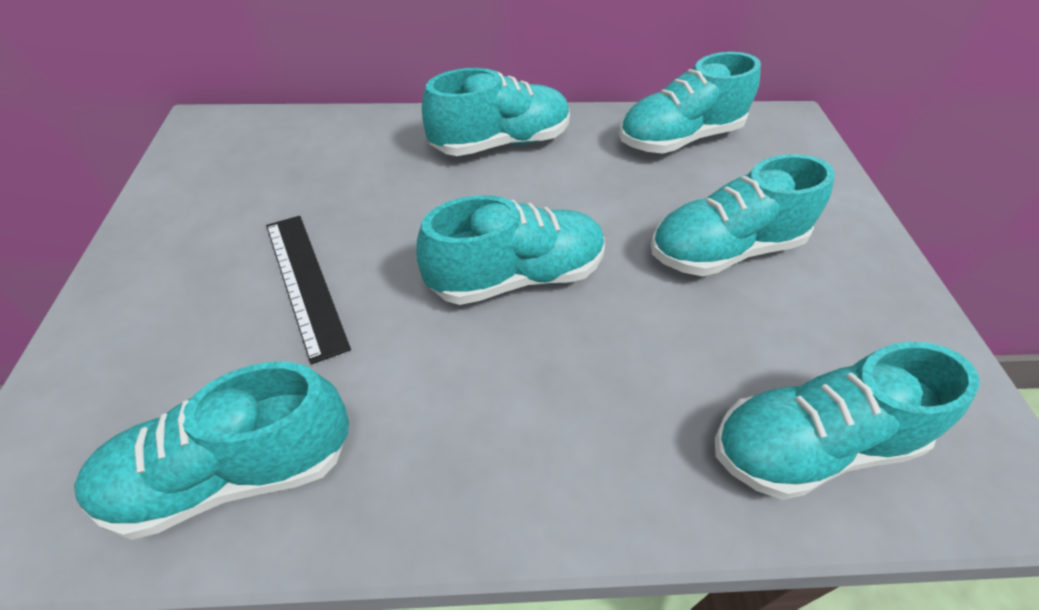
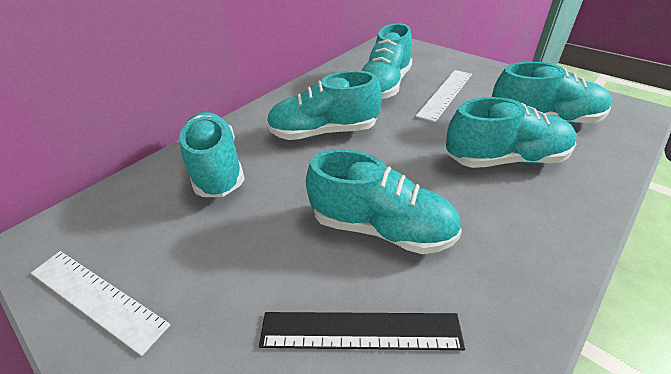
white ruler: 0 -> 2

